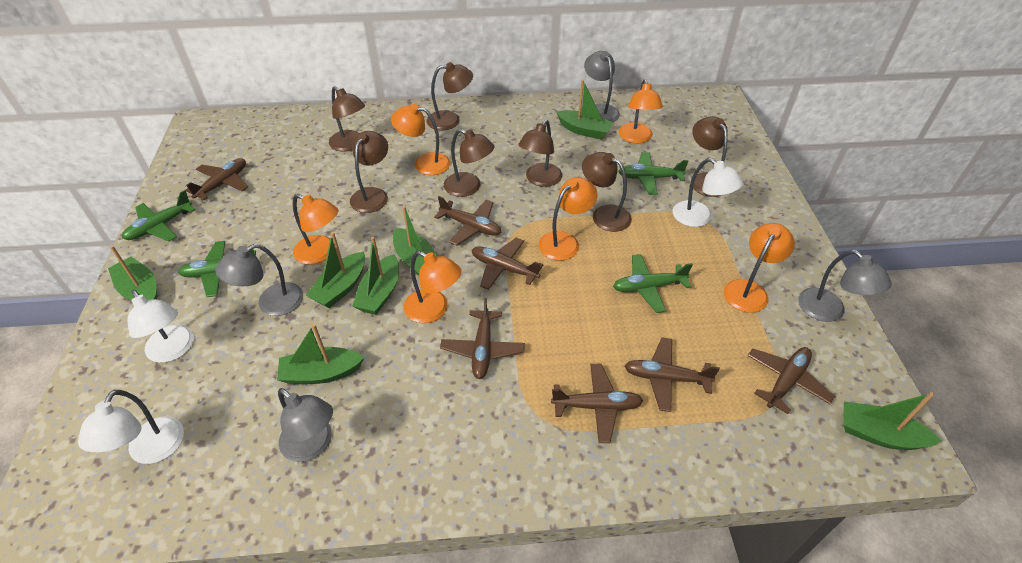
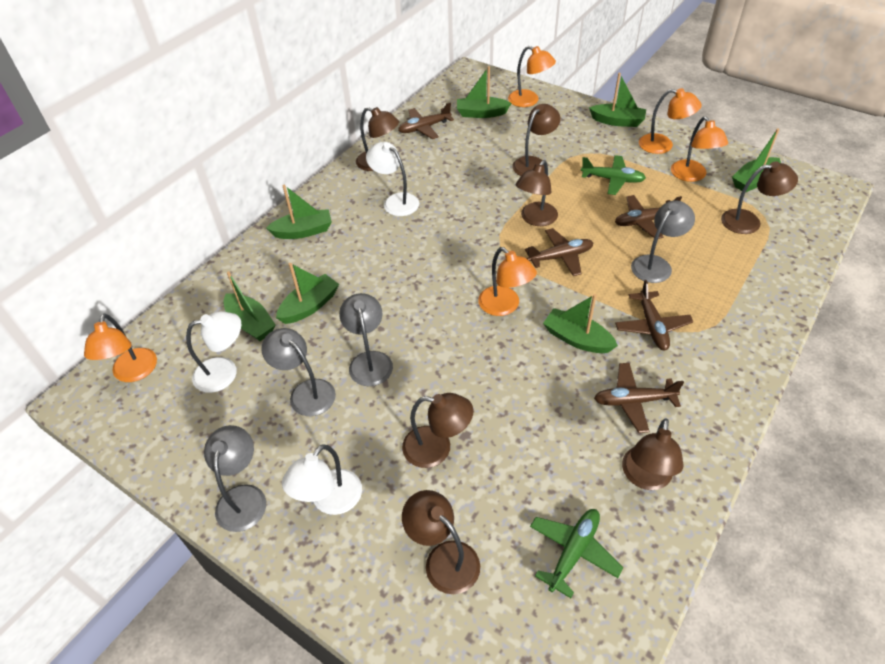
brown plane: 7 -> 5
green plane: 4 -> 2
orange lamp: 6 -> 5

